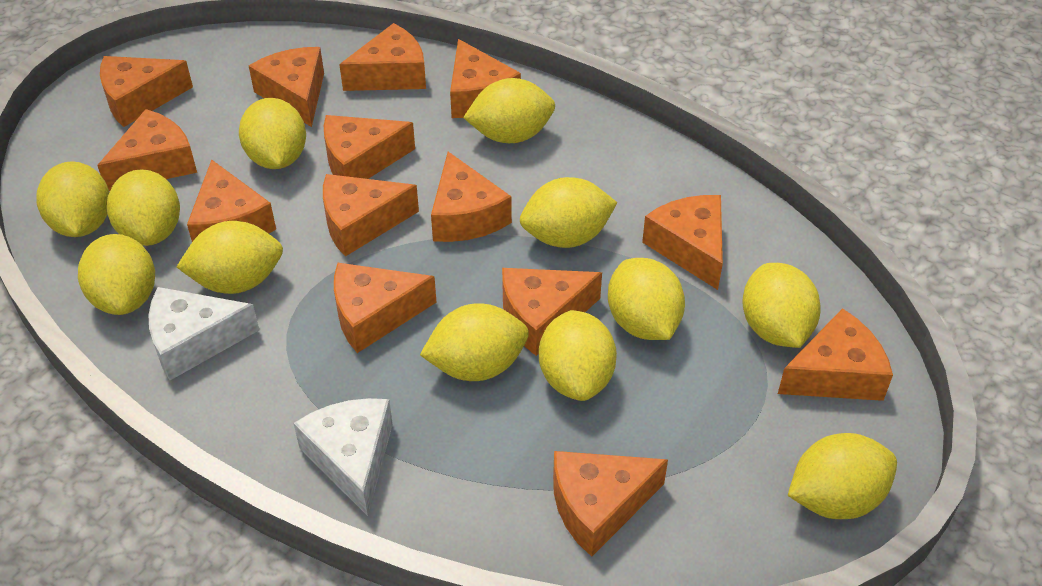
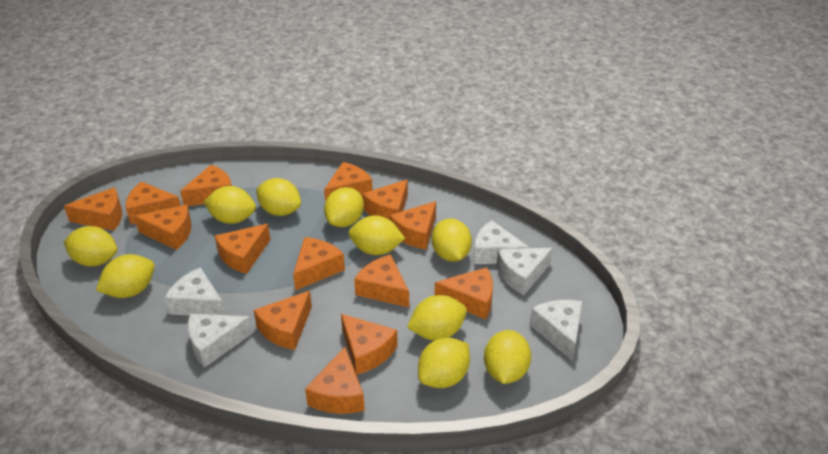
white cheese: 2 -> 5
yellow lemon: 12 -> 10

